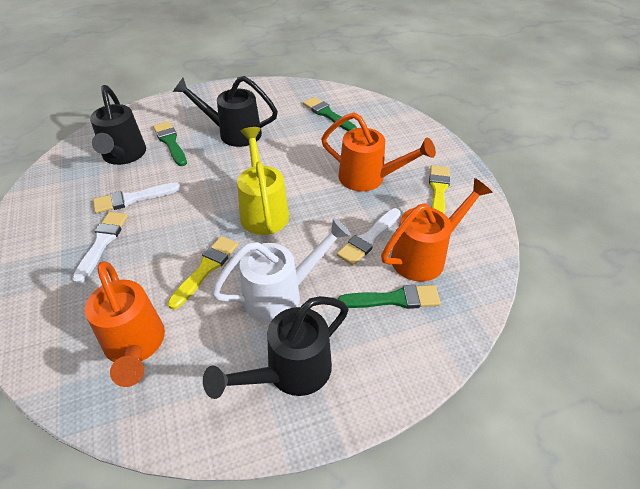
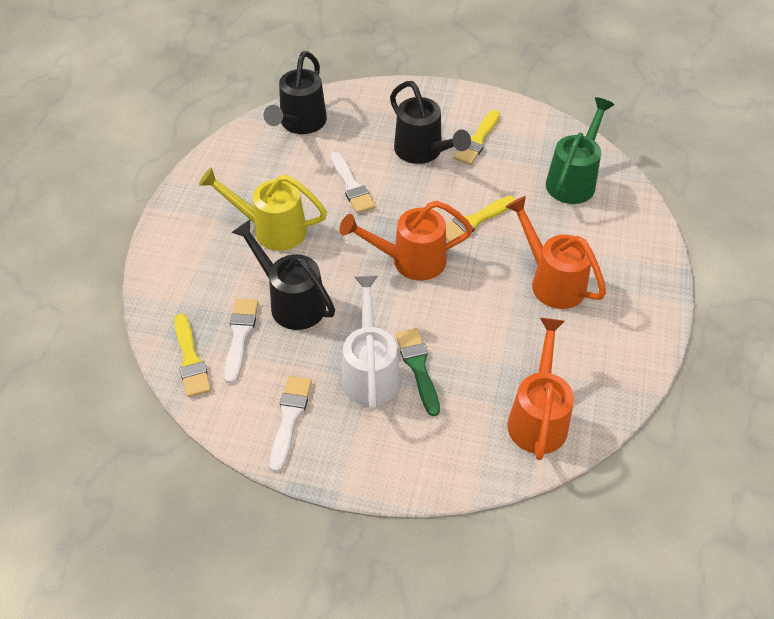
green brush: 3 -> 1
green watering can: 0 -> 1
yellow brush: 2 -> 3

